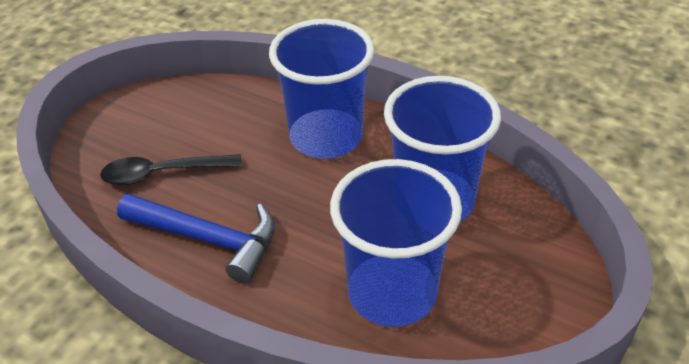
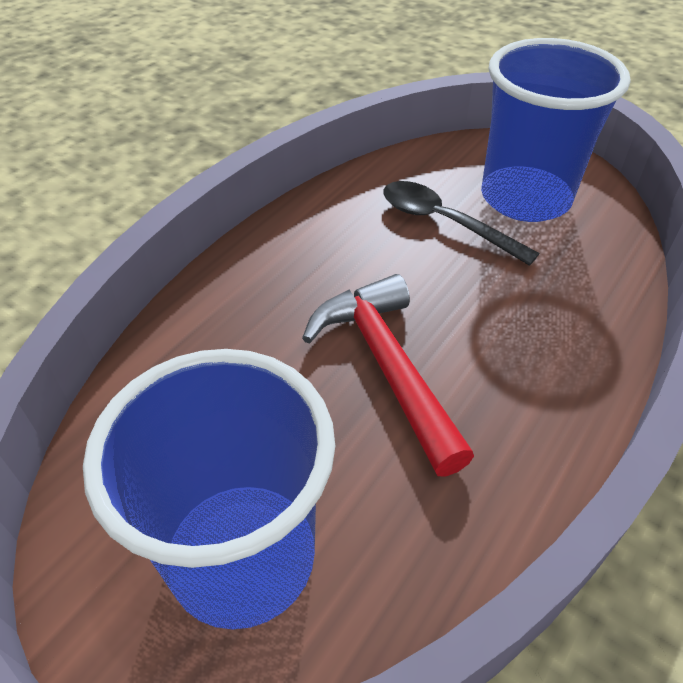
blue cup: 3 -> 2
blue hammer: 1 -> 0
red hammer: 0 -> 1

